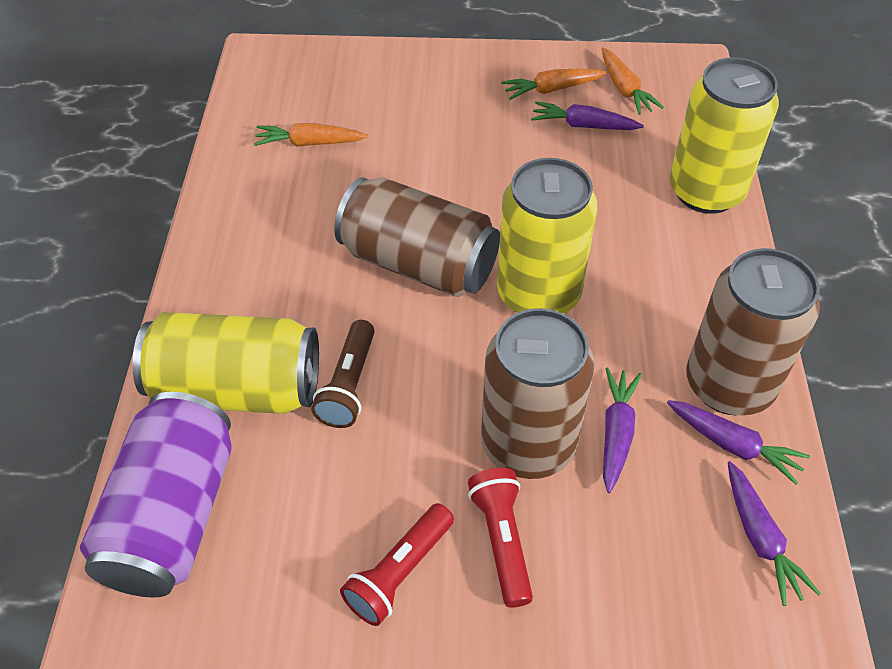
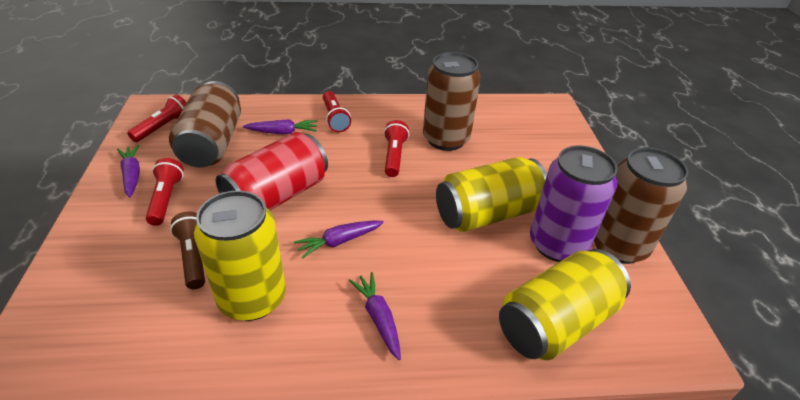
orange carrot: 3 -> 0
red can: 0 -> 1
red flashlight: 2 -> 4

